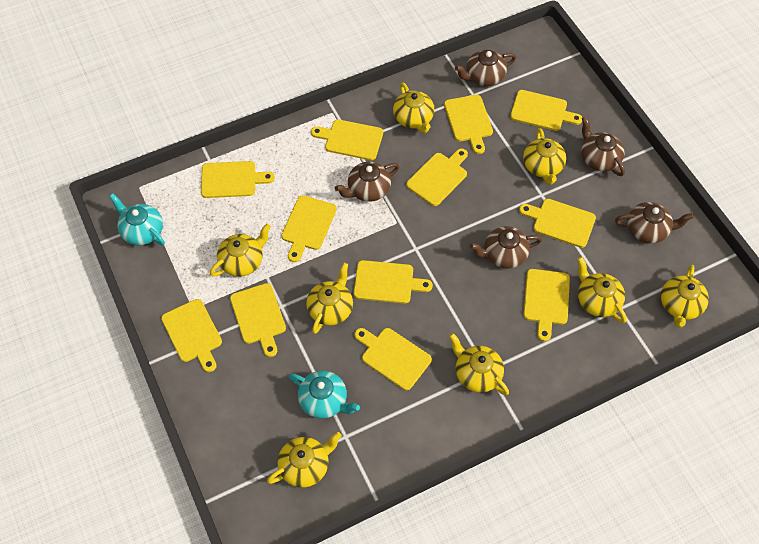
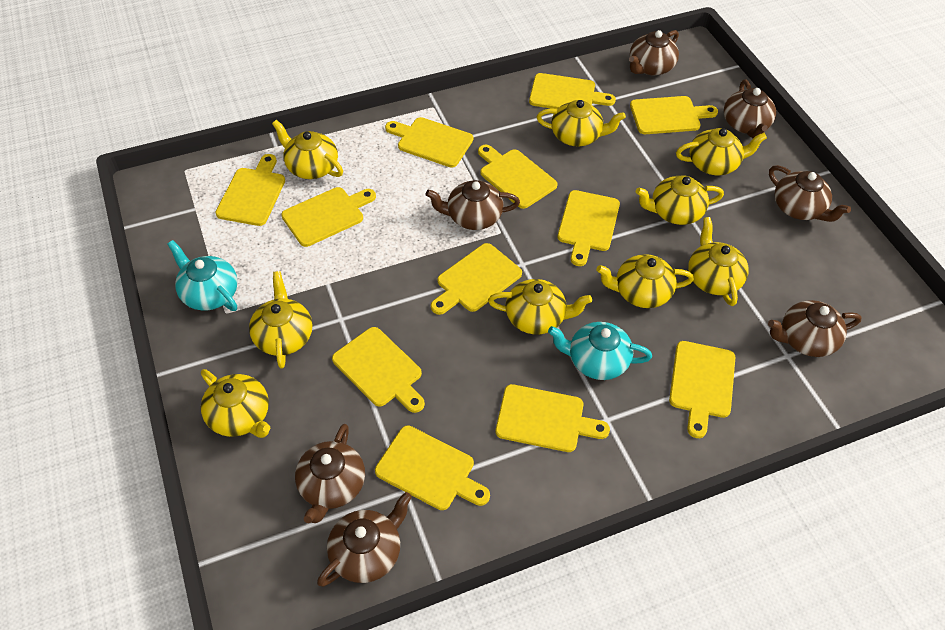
brown teapot: 5 -> 7
yellow teapot: 8 -> 9

